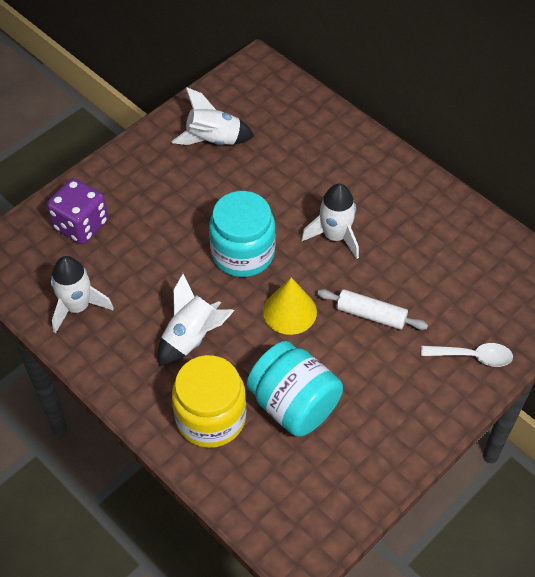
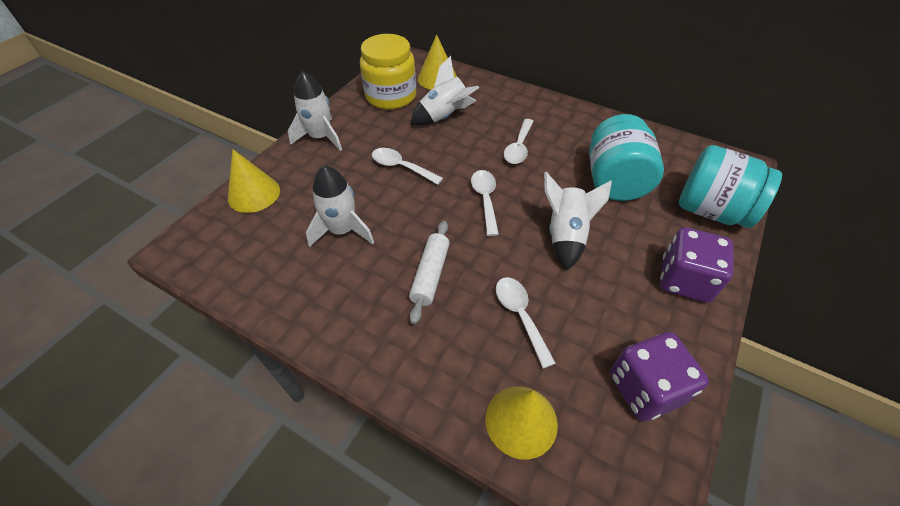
purple dice: 1 -> 2
white spoon: 1 -> 4
yellow cone: 1 -> 3

